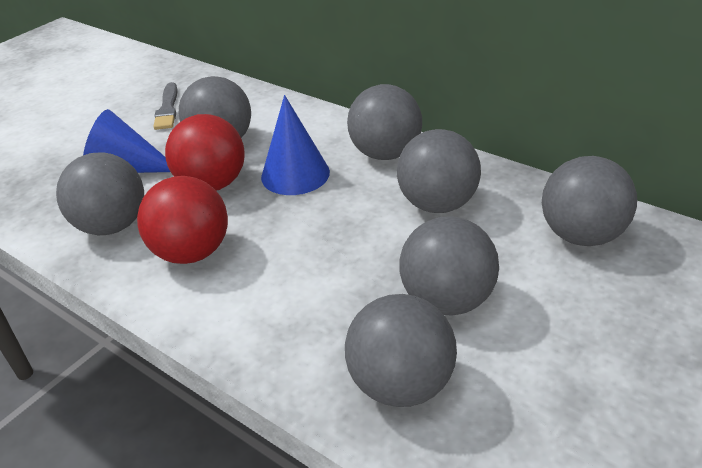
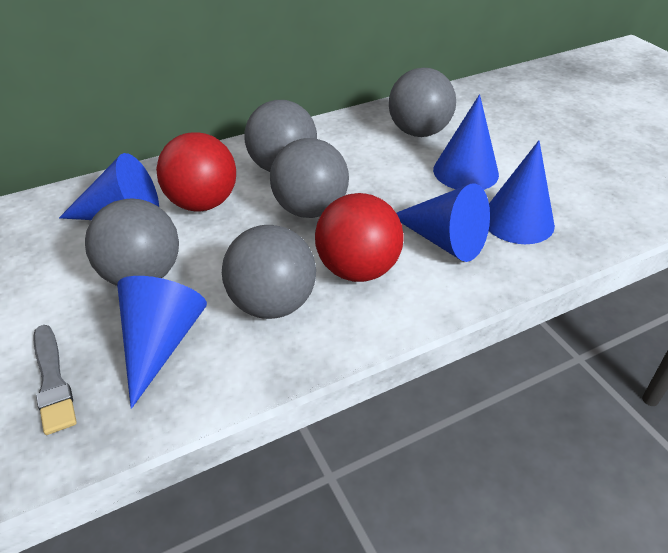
blue cone: 2 -> 5
grey ball: 7 -> 5

